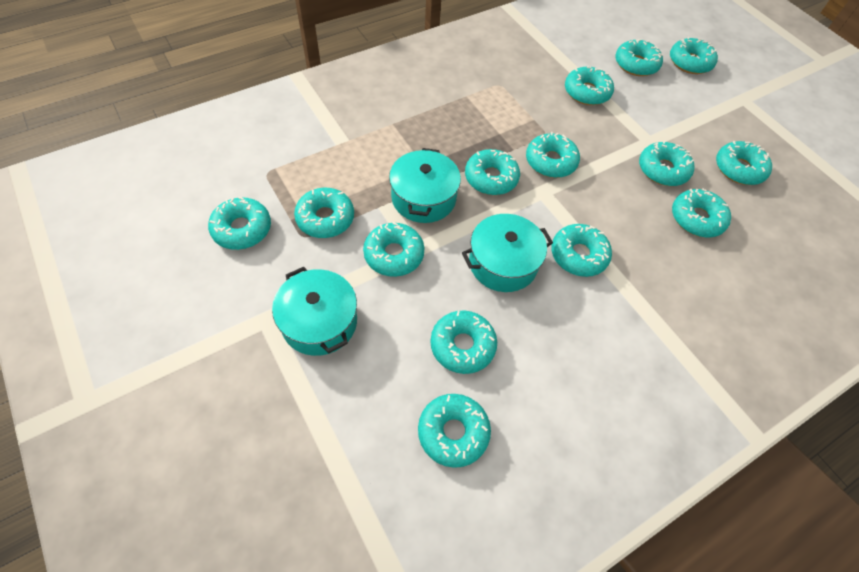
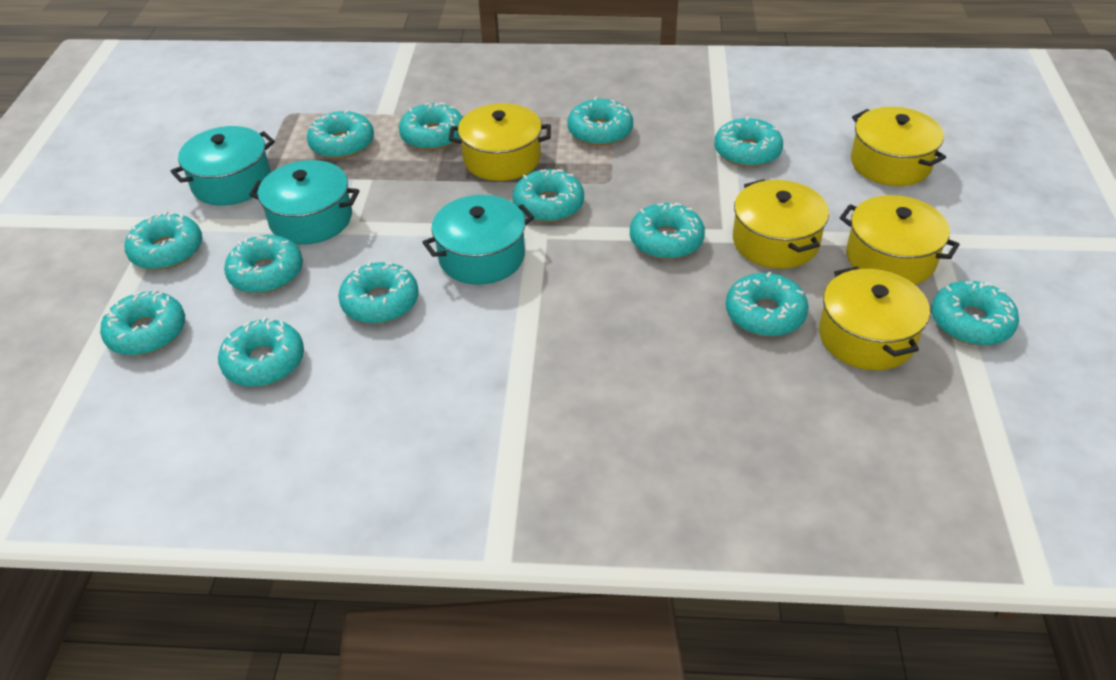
turquoise donut: 14 -> 13
yellow pot: 0 -> 5

